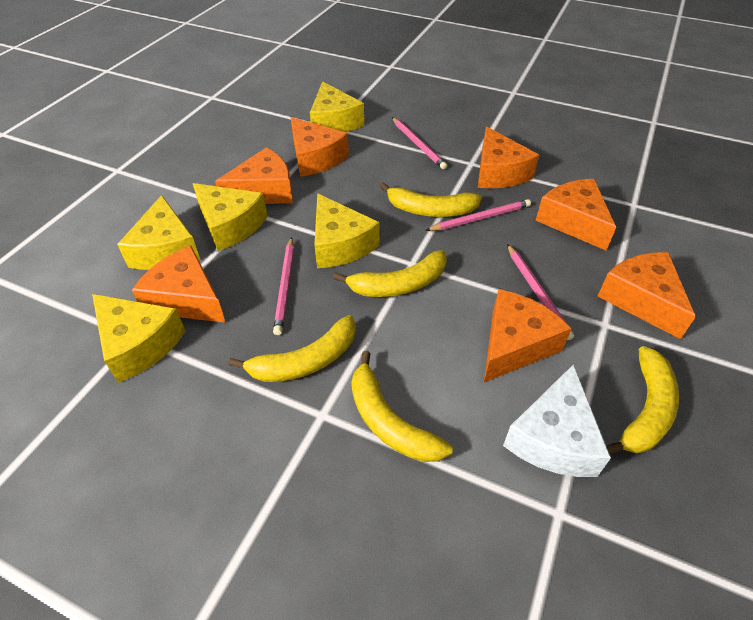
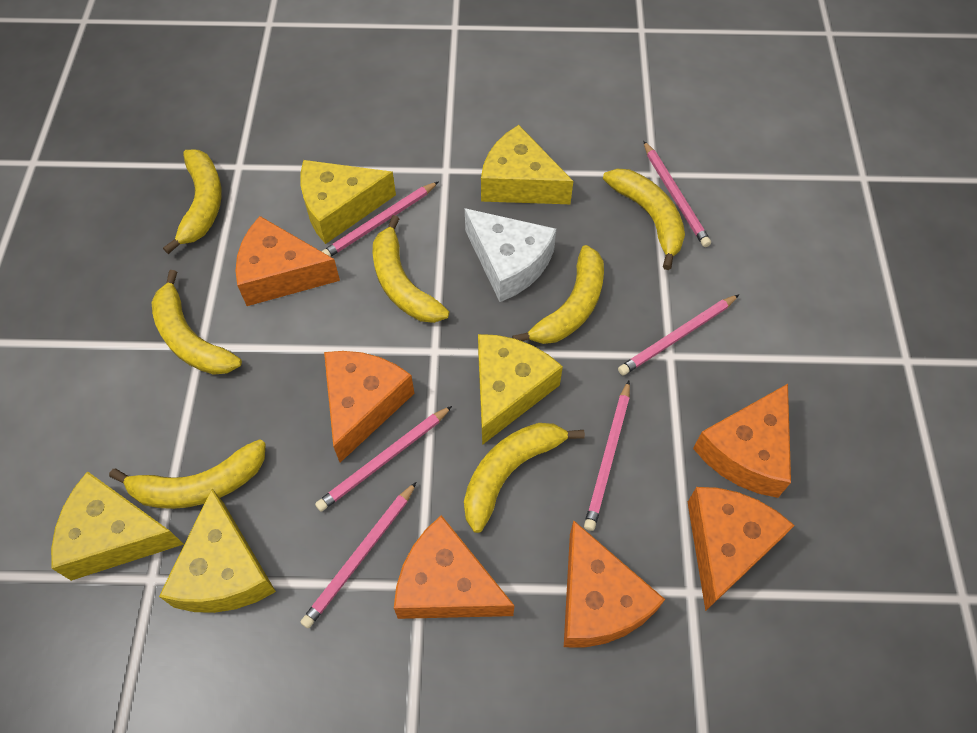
orange cheese: 7 -> 6
pink pencil: 4 -> 6
yellow banana: 5 -> 7

